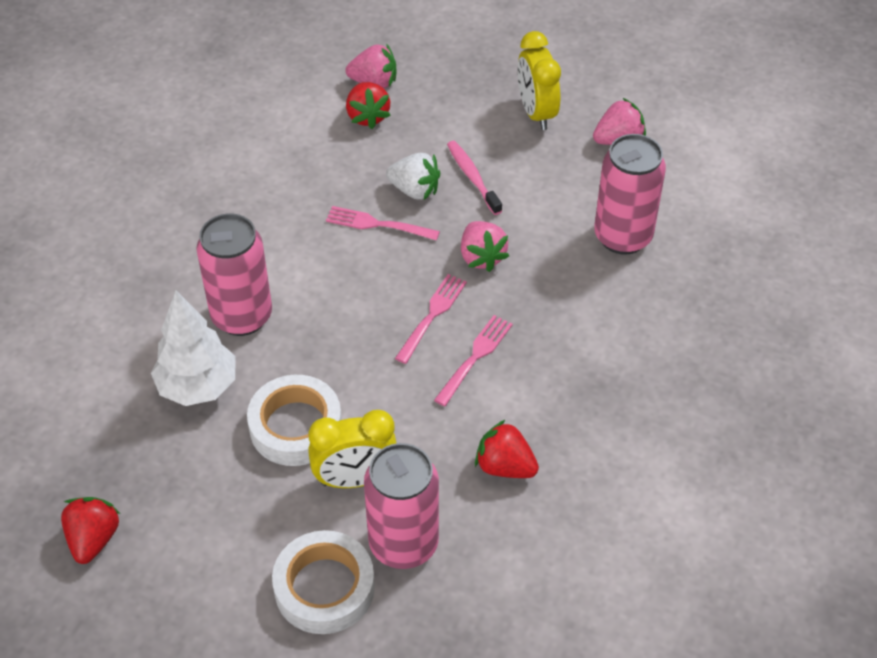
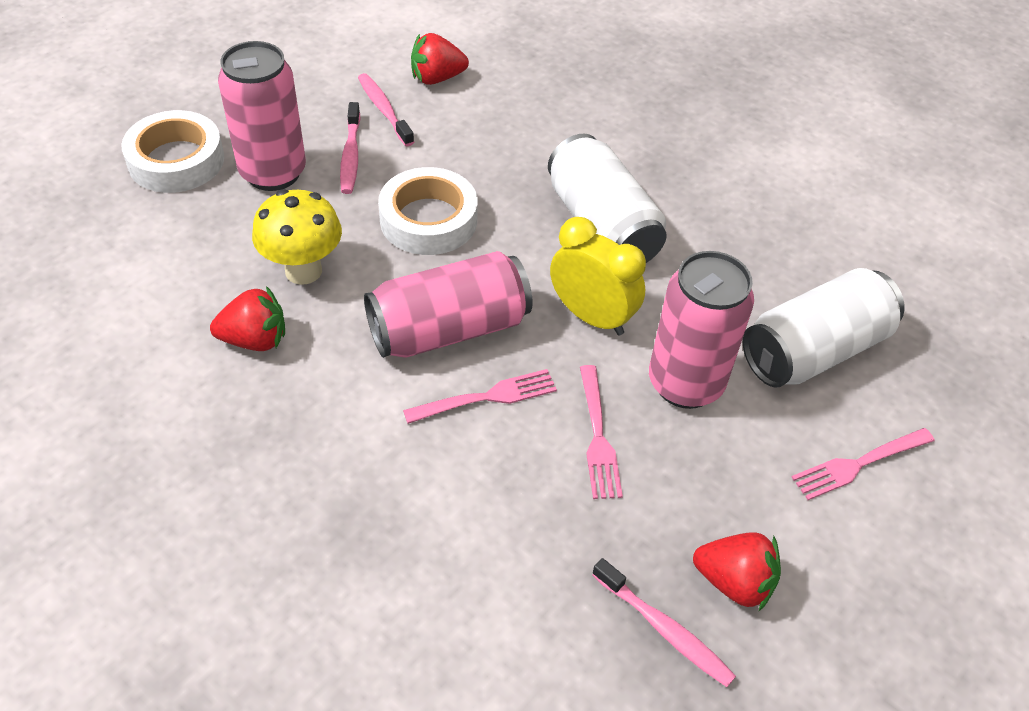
pink strawberry: 3 -> 0
pink toothbrush: 1 -> 3
white can: 0 -> 2
white strawberry: 1 -> 0
white tree: 1 -> 0
yellow clock: 2 -> 1
yellow mushroom: 0 -> 1

